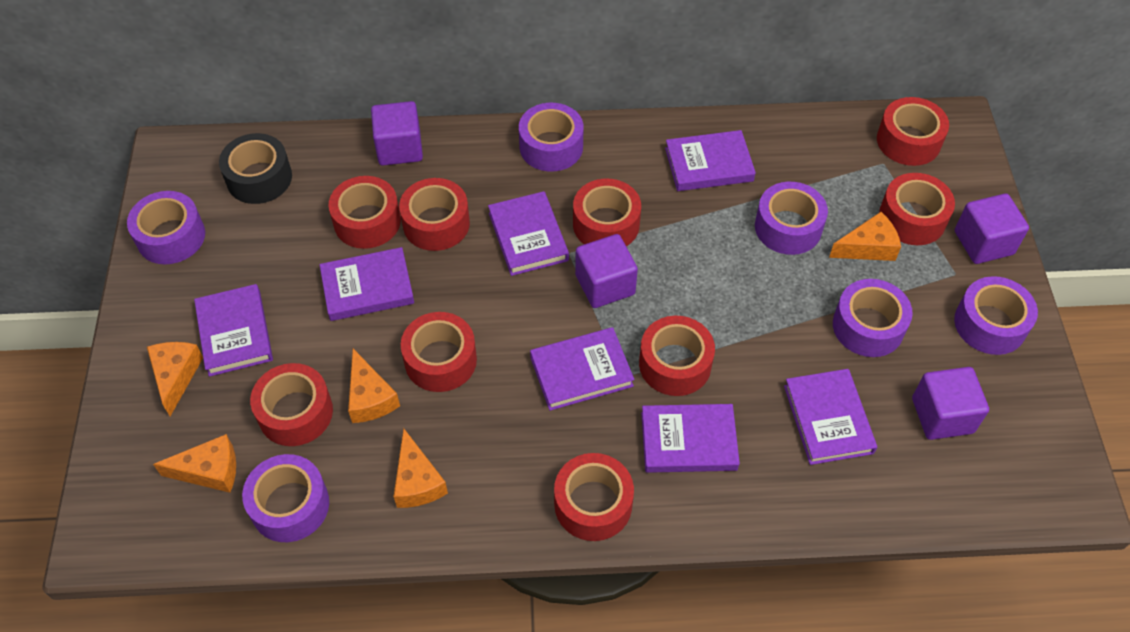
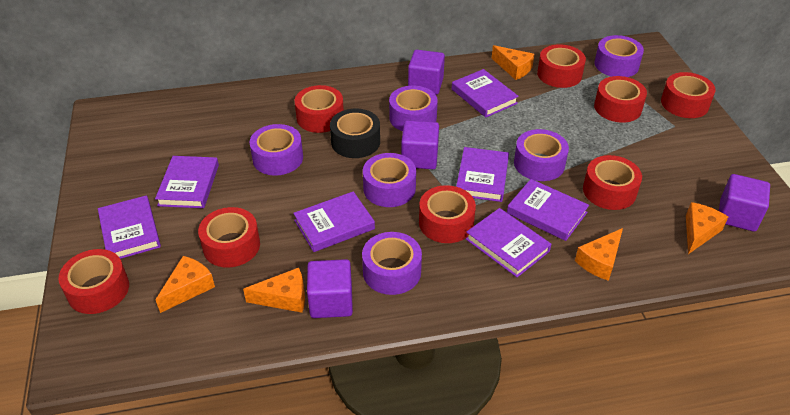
red tape: 9 -> 8

